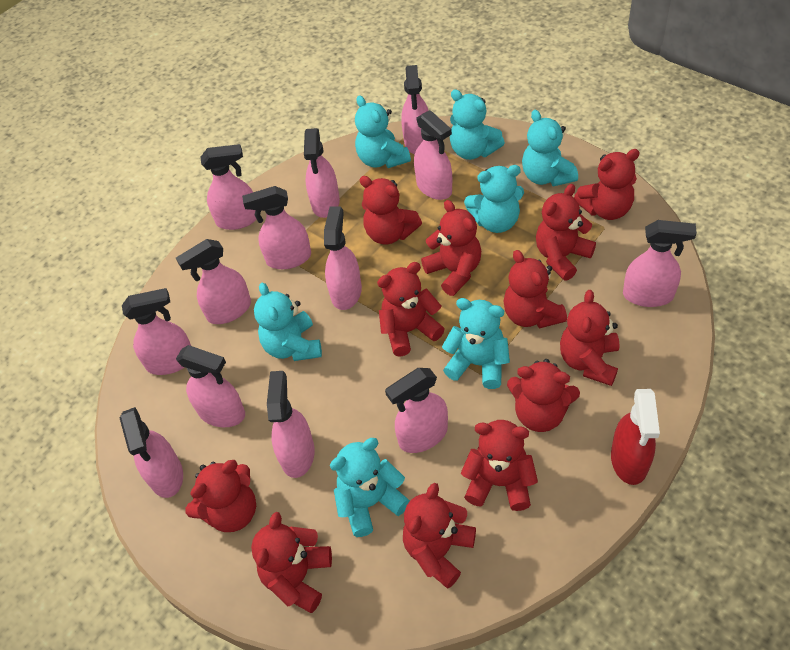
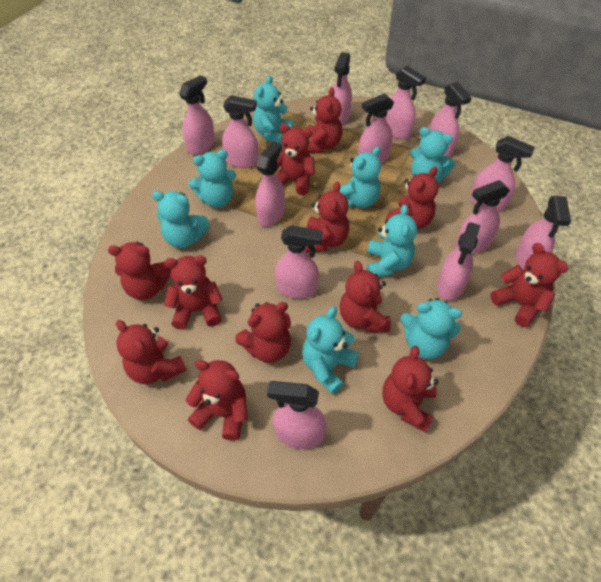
red spray bottle: 1 -> 0
turquoise teddy bear: 7 -> 8

